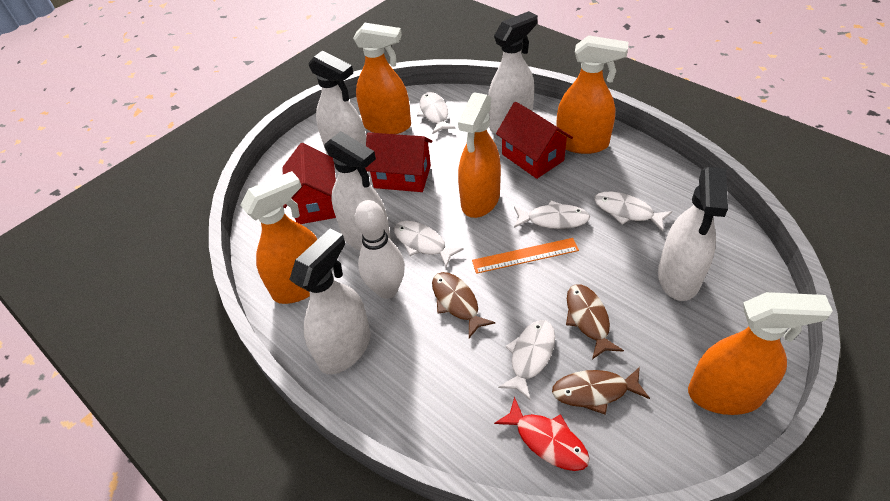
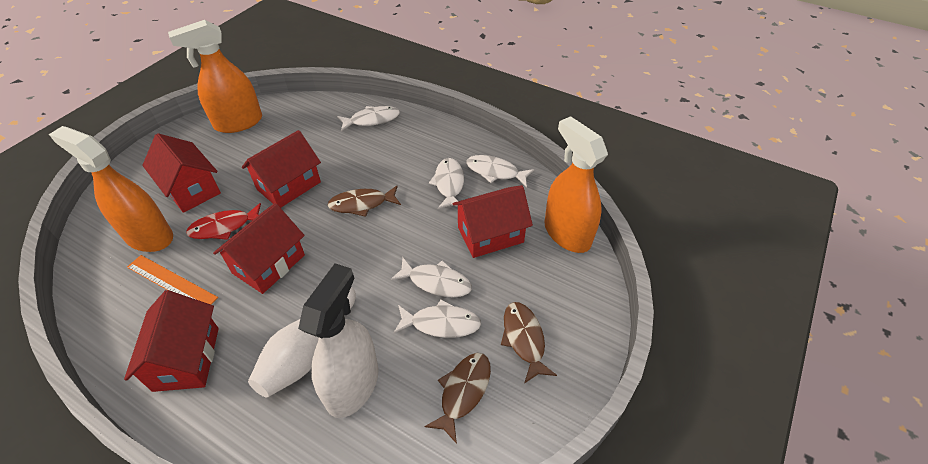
orange spray bottle: 5 -> 3
red house: 3 -> 5
white spray bottle: 5 -> 1

